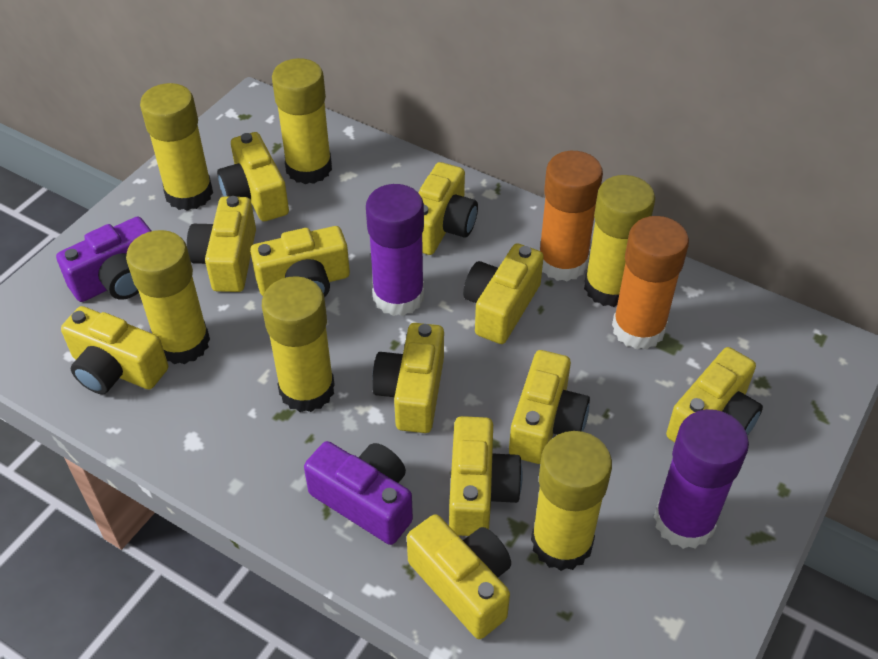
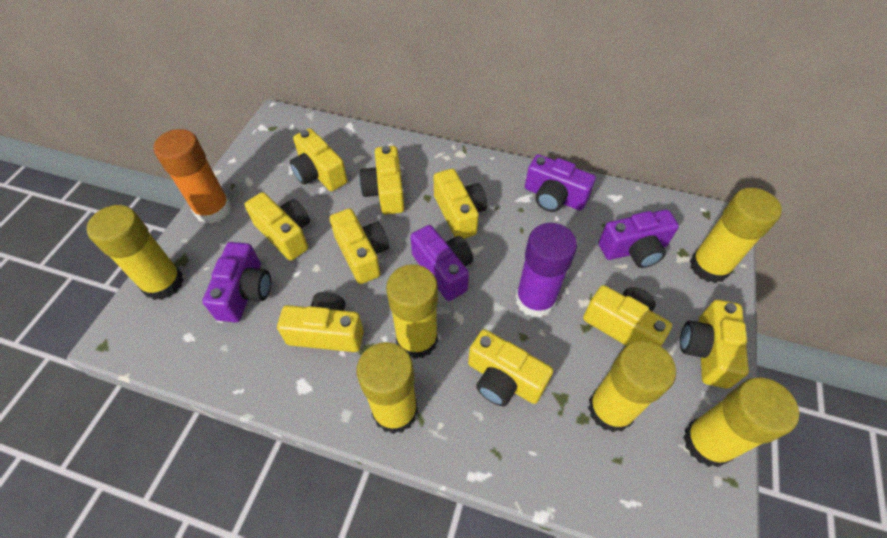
orange glue stick: 2 -> 1
purple camera: 2 -> 4
purple glue stick: 2 -> 1
yellow camera: 11 -> 9

